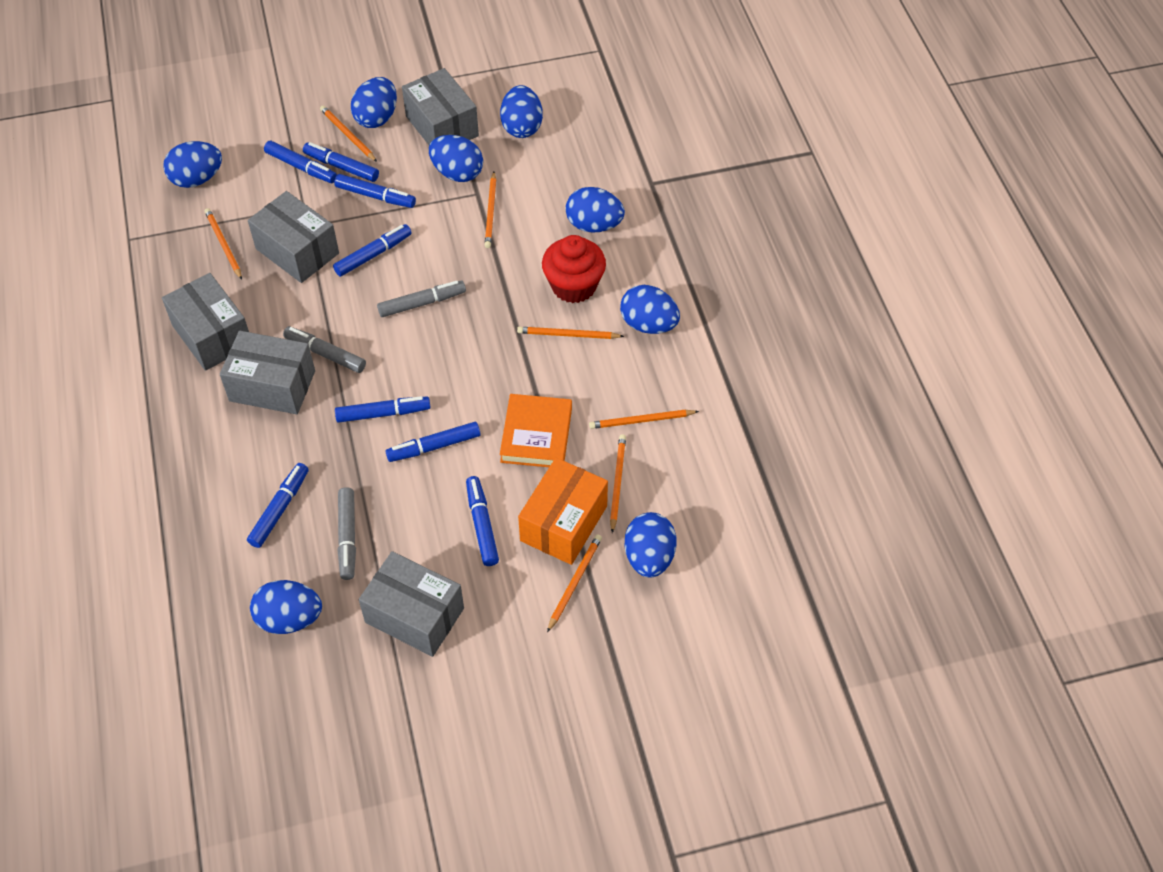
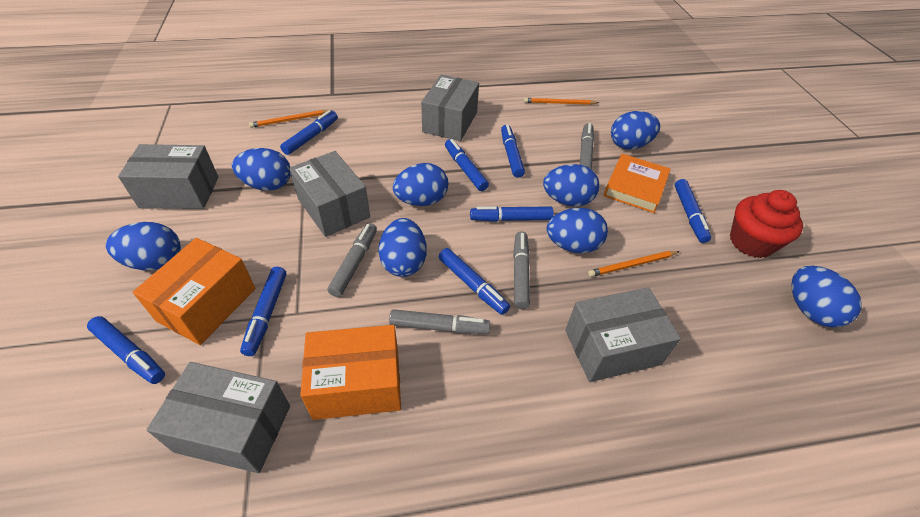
grey marker: 3 -> 4
orange box: 1 -> 2
orange pencil: 7 -> 3

